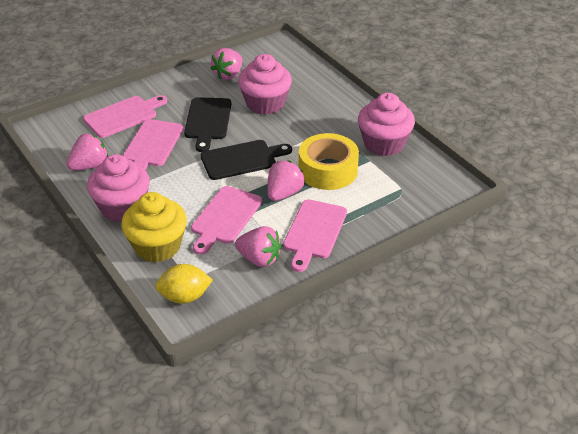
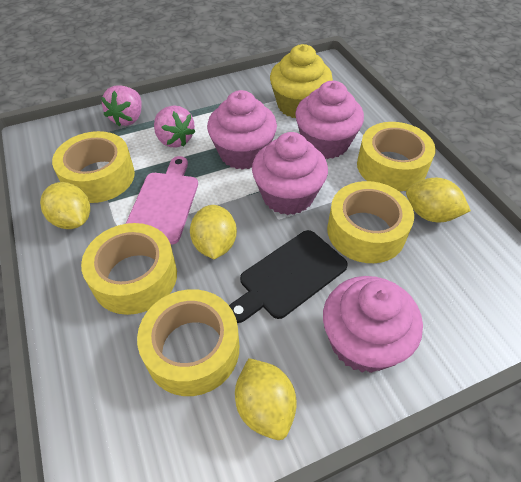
black cutting board: 2 -> 1
pink cupcake: 3 -> 4
pink cutting board: 4 -> 1
pink strawberry: 4 -> 2
yellow lemon: 1 -> 4
yellow tape: 1 -> 5

